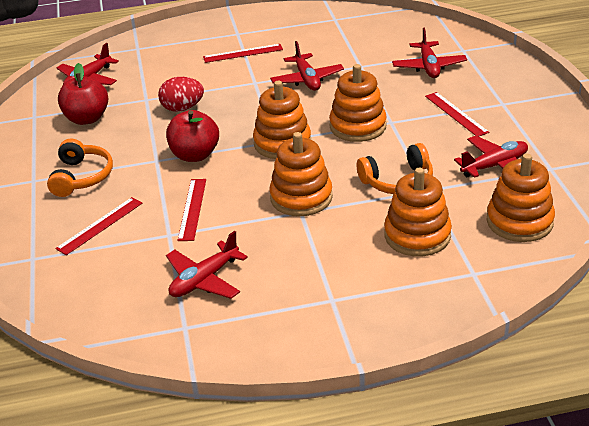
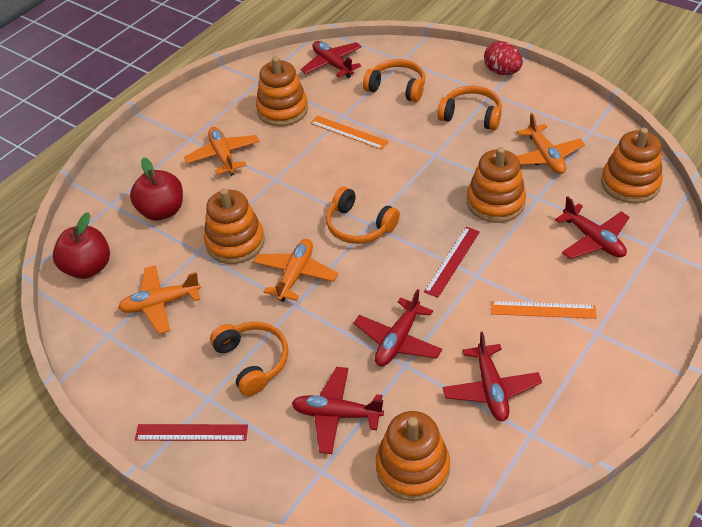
orange headphones: 2 -> 4
orange plane: 0 -> 4
orange ruler: 0 -> 2
red ruler: 4 -> 2

